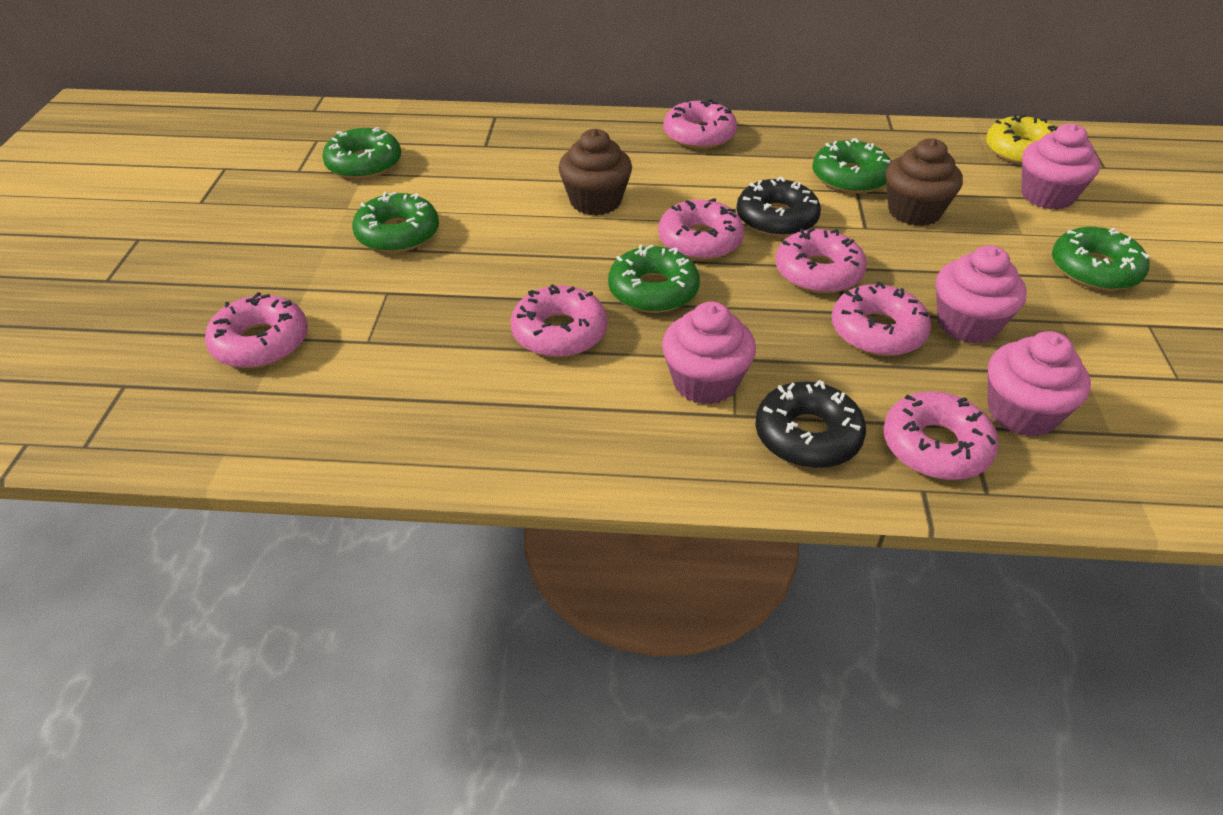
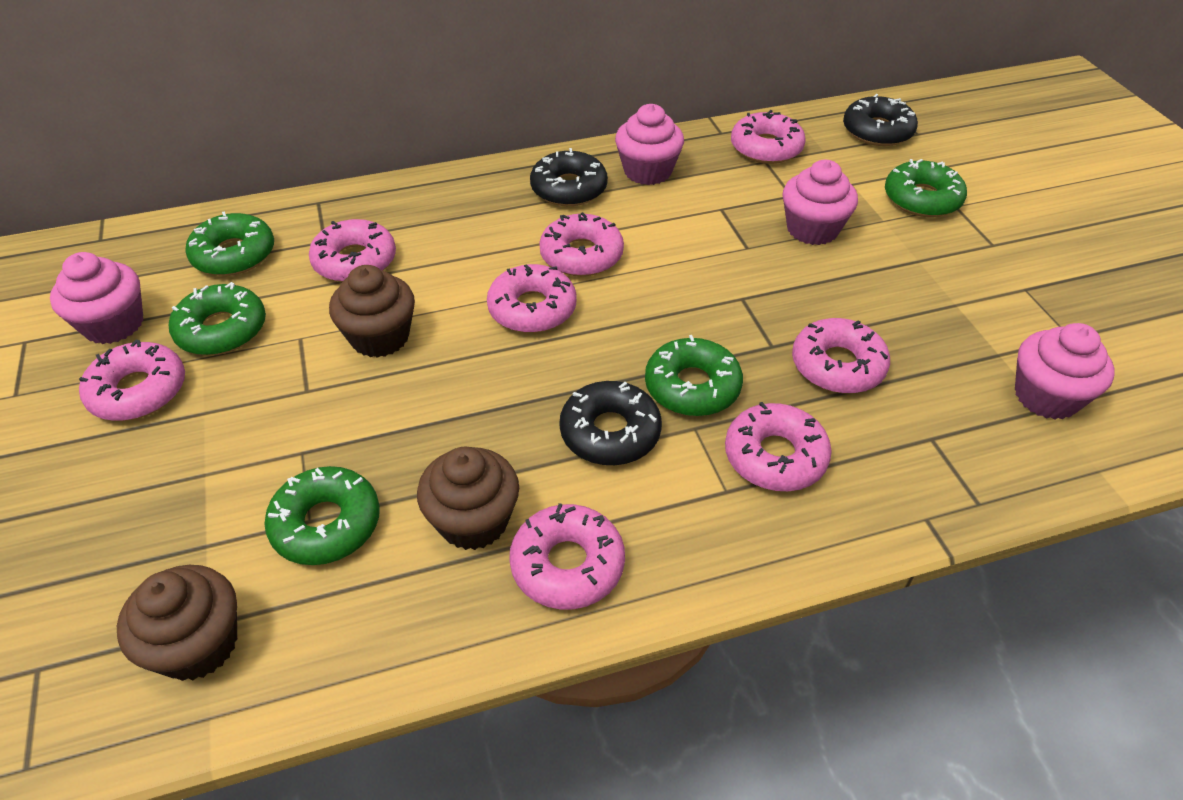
black donut: 2 -> 3
brown cupcake: 2 -> 3
pink donut: 7 -> 8
yellow donut: 1 -> 0

